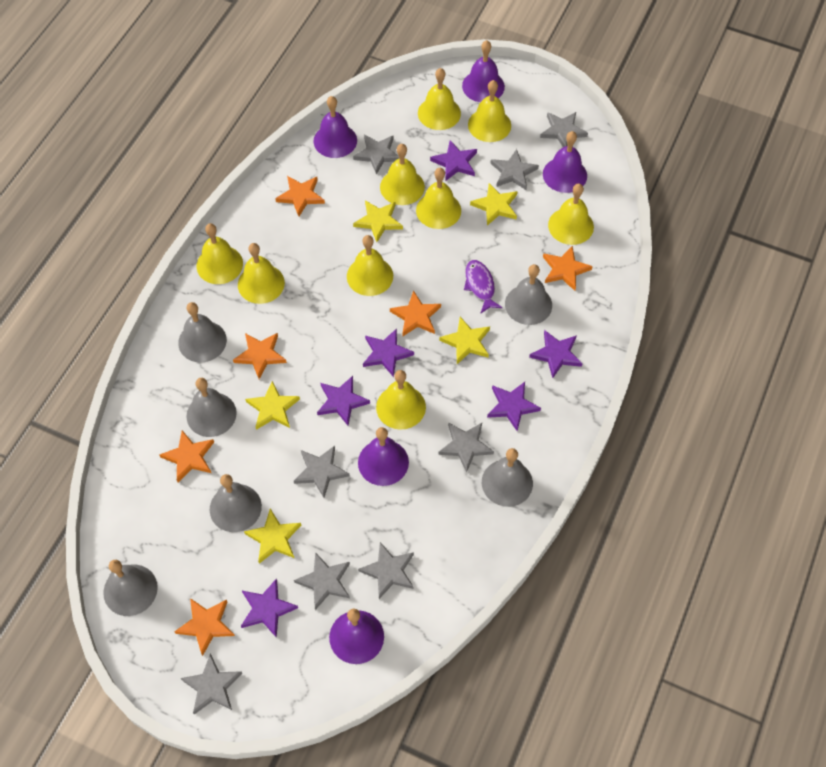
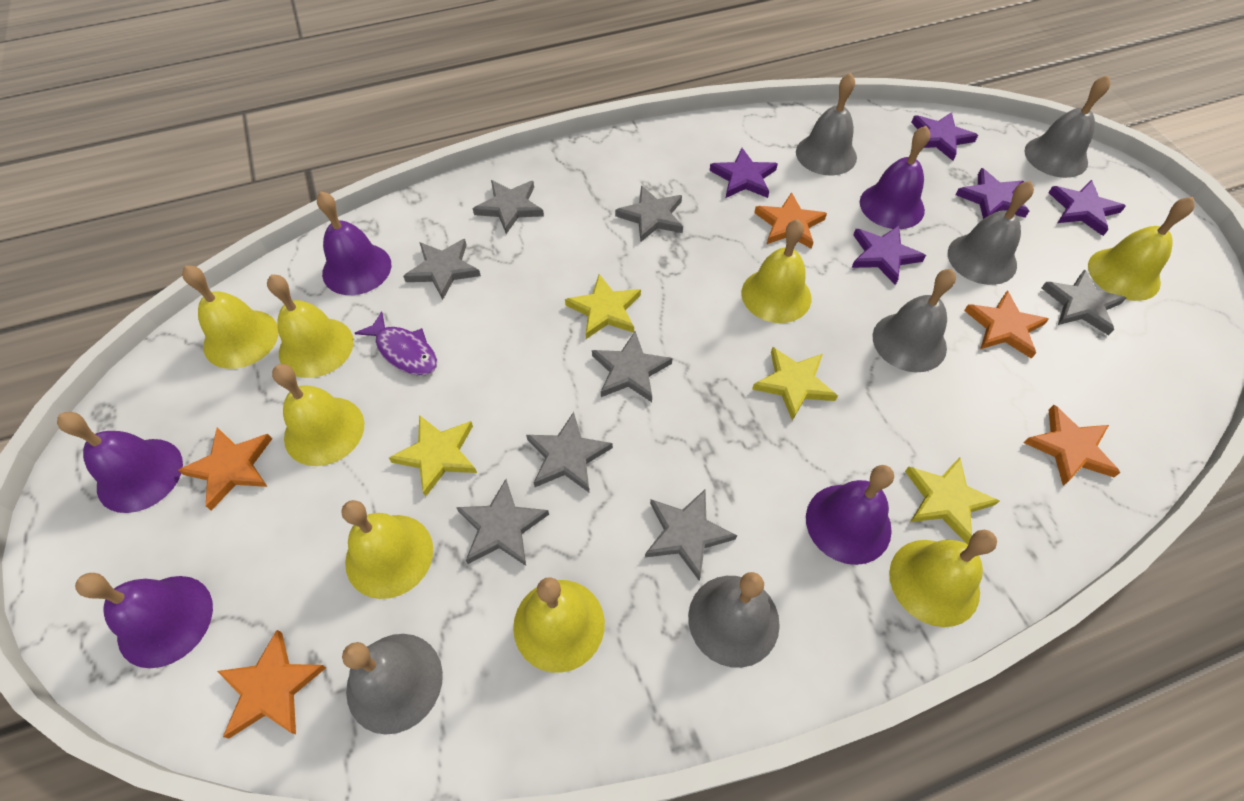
orange star: 6 -> 5
purple star: 6 -> 5
yellow bell: 9 -> 8
yellow star: 5 -> 4

